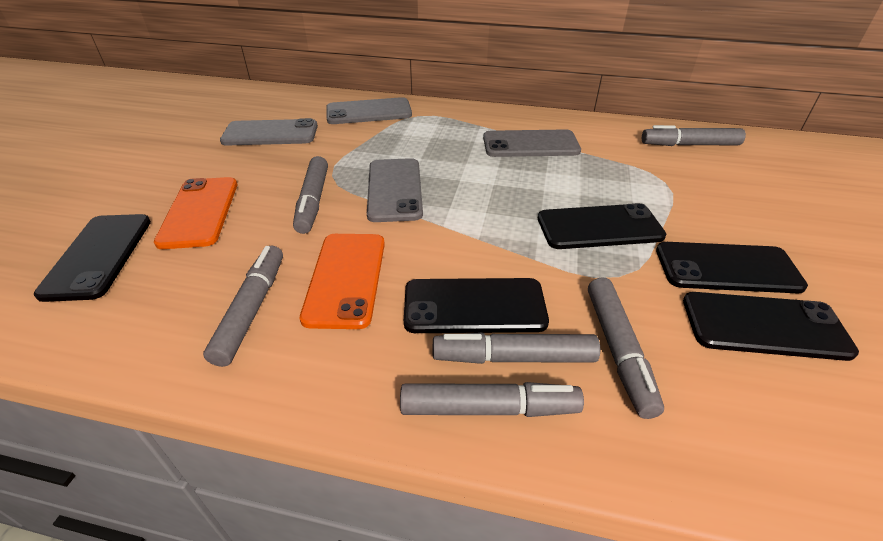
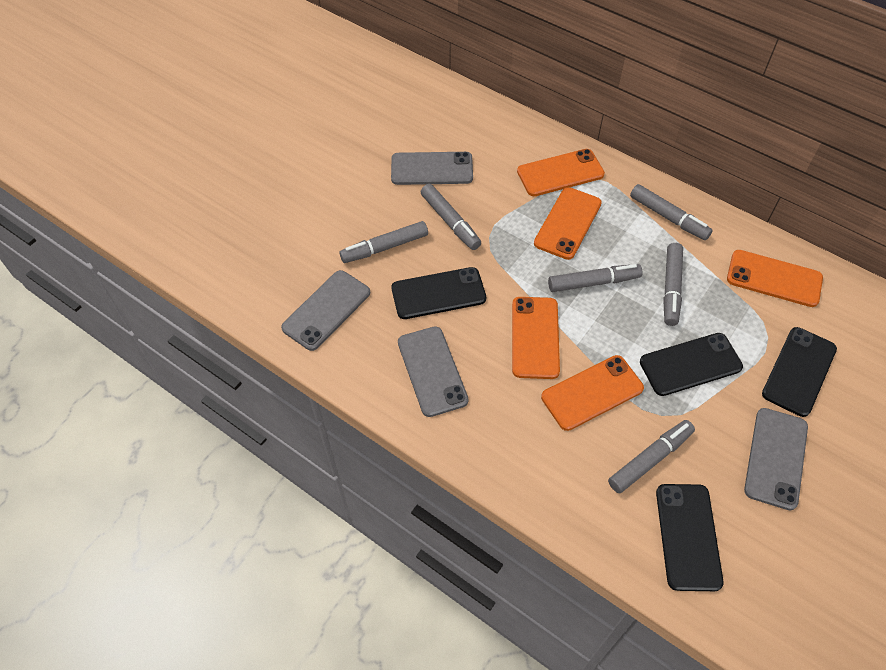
black phone: 5 -> 4
orange phone: 2 -> 5

